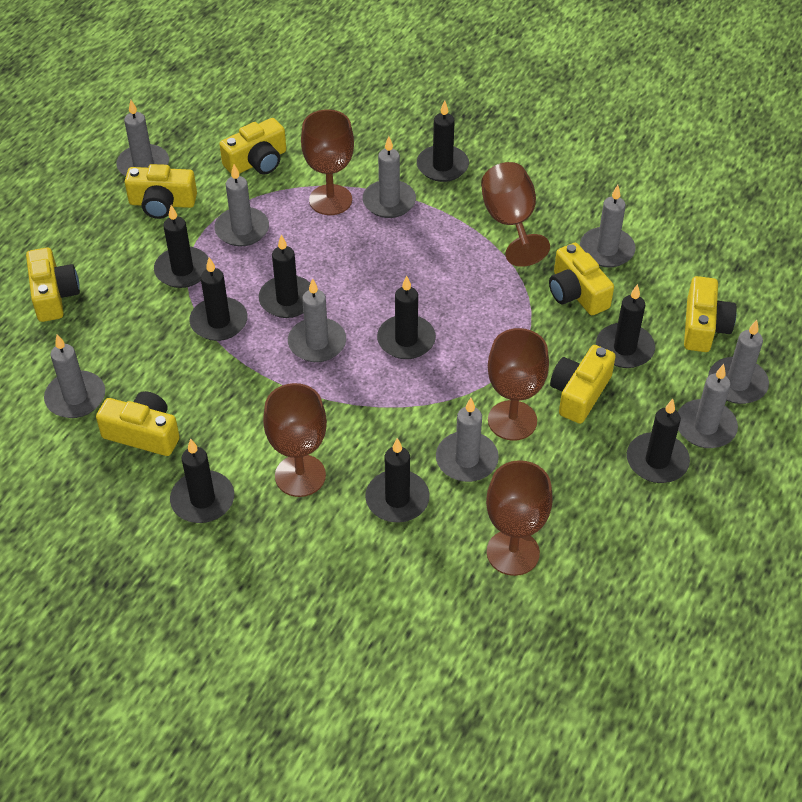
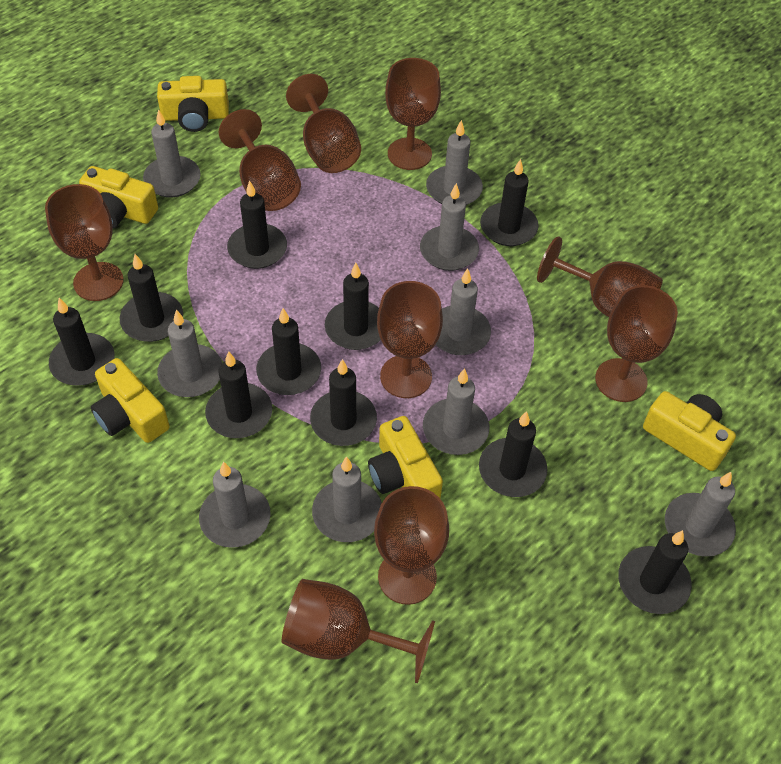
black candle: 9 -> 10
brown goblet: 5 -> 9
yellow camera: 7 -> 5

